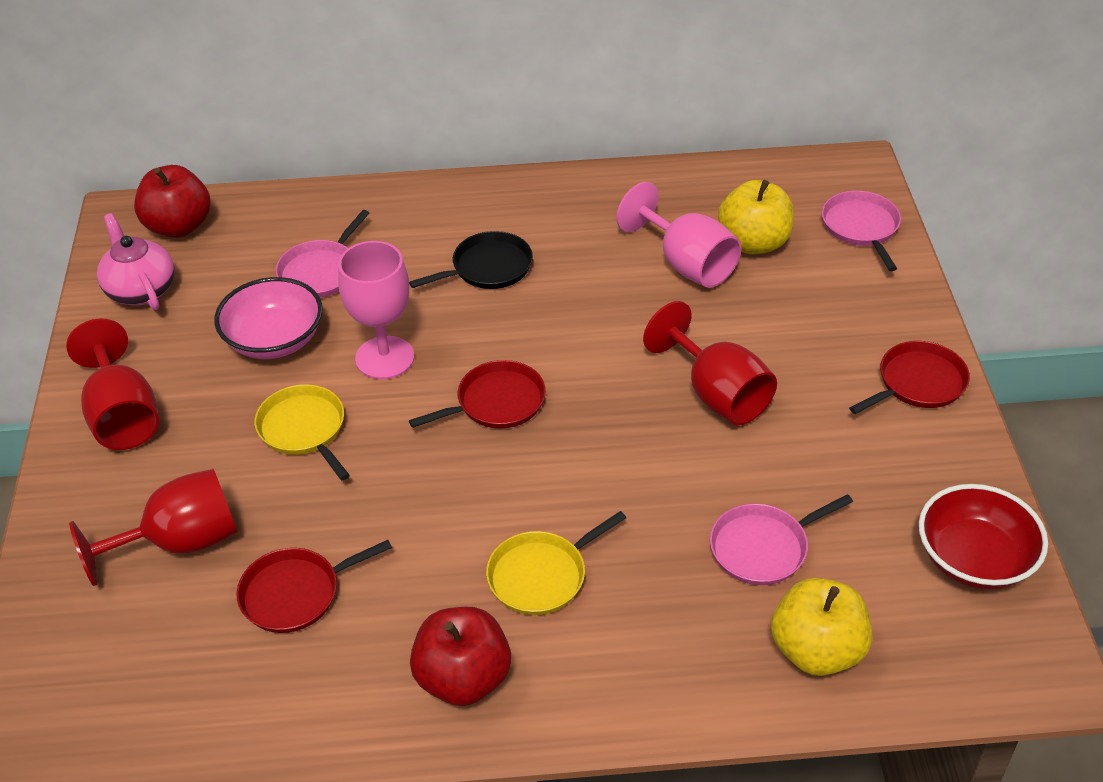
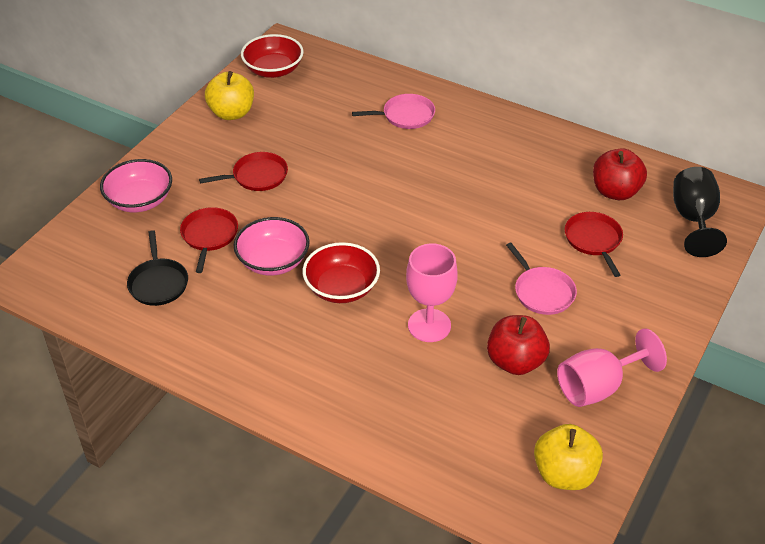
black goblet: 0 -> 1
pink bowl: 1 -> 2
pink pan: 3 -> 2
pink teapot: 1 -> 0
red bowl: 1 -> 2
red goblet: 3 -> 0
yellow pan: 2 -> 0

